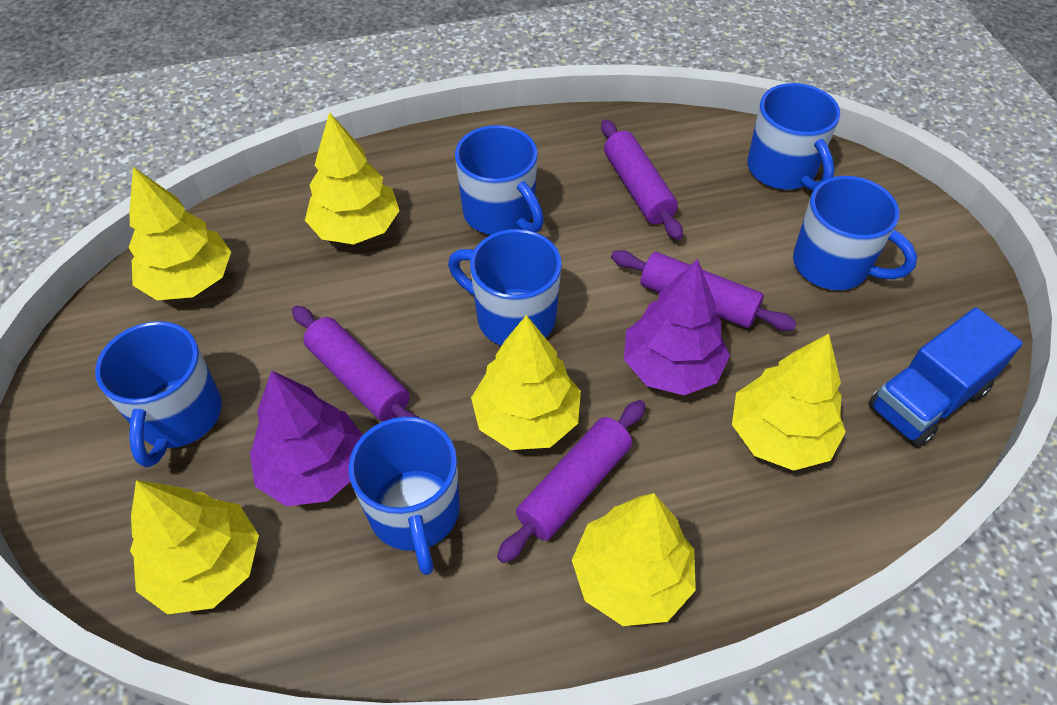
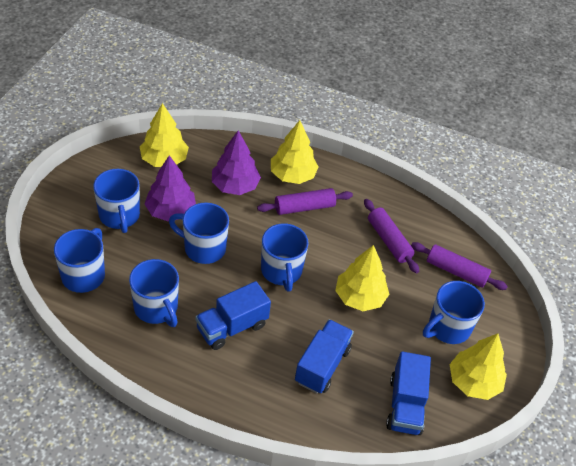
blue truck: 1 -> 3
purple rolling pin: 4 -> 3
yellow tree: 6 -> 4

